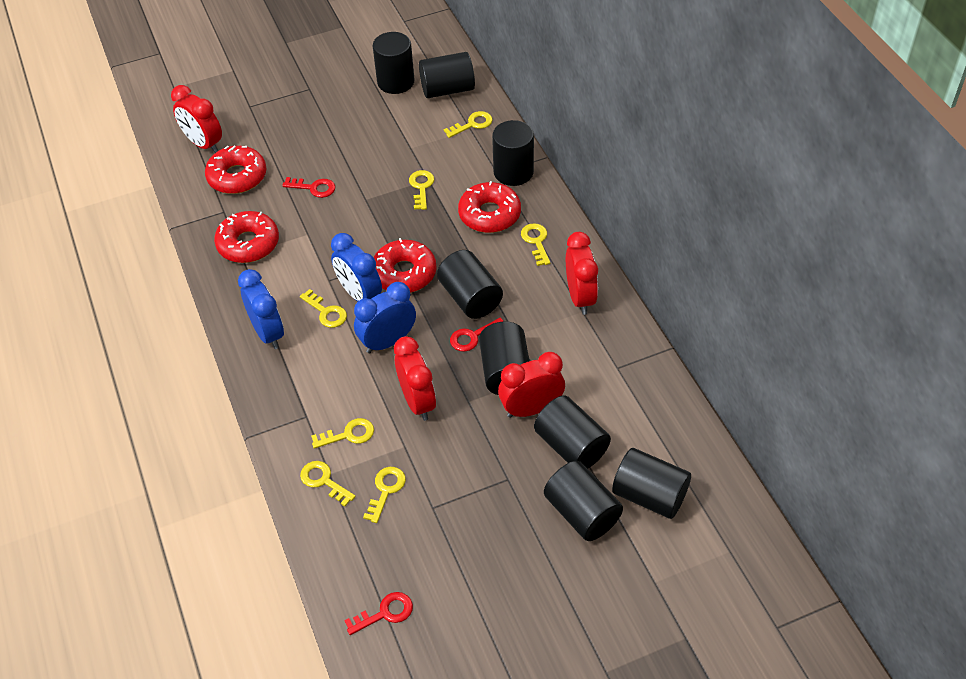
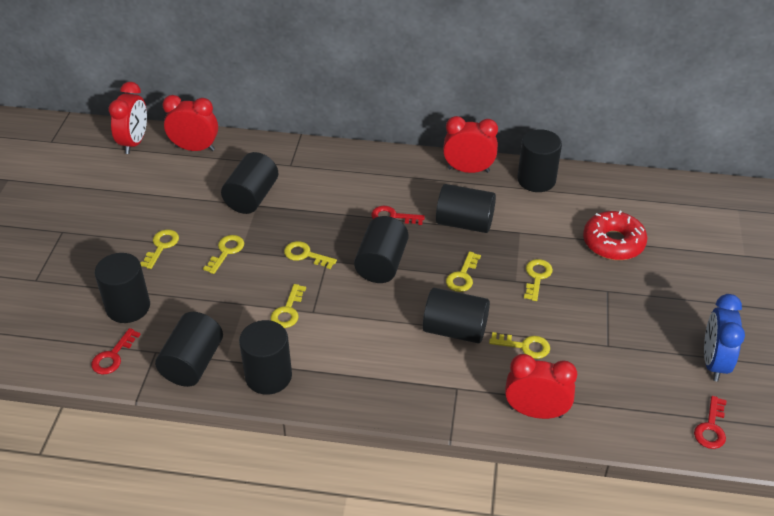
blue clock: 3 -> 1
red donut: 4 -> 1

